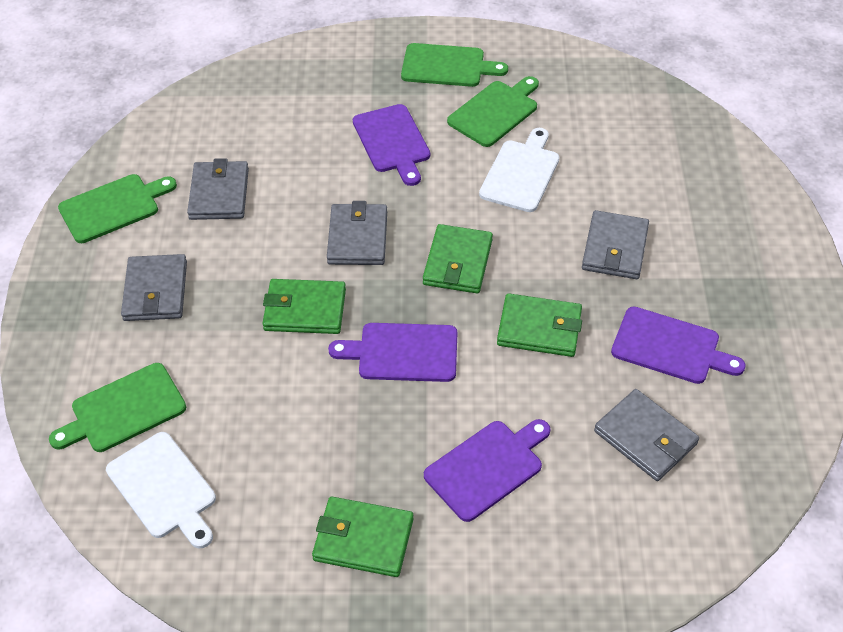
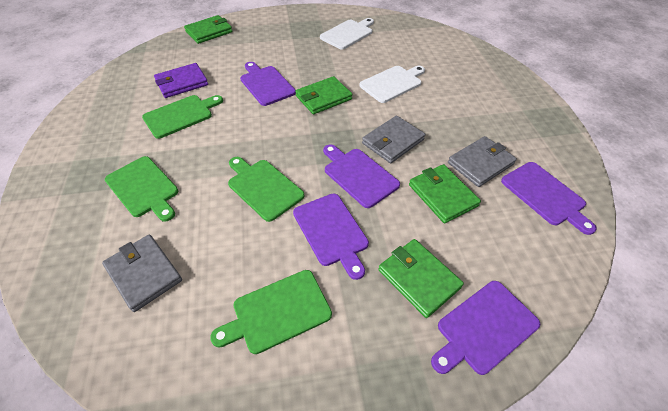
grey wallet: 5 -> 3
purple cutting board: 4 -> 5
purple wallet: 0 -> 1

